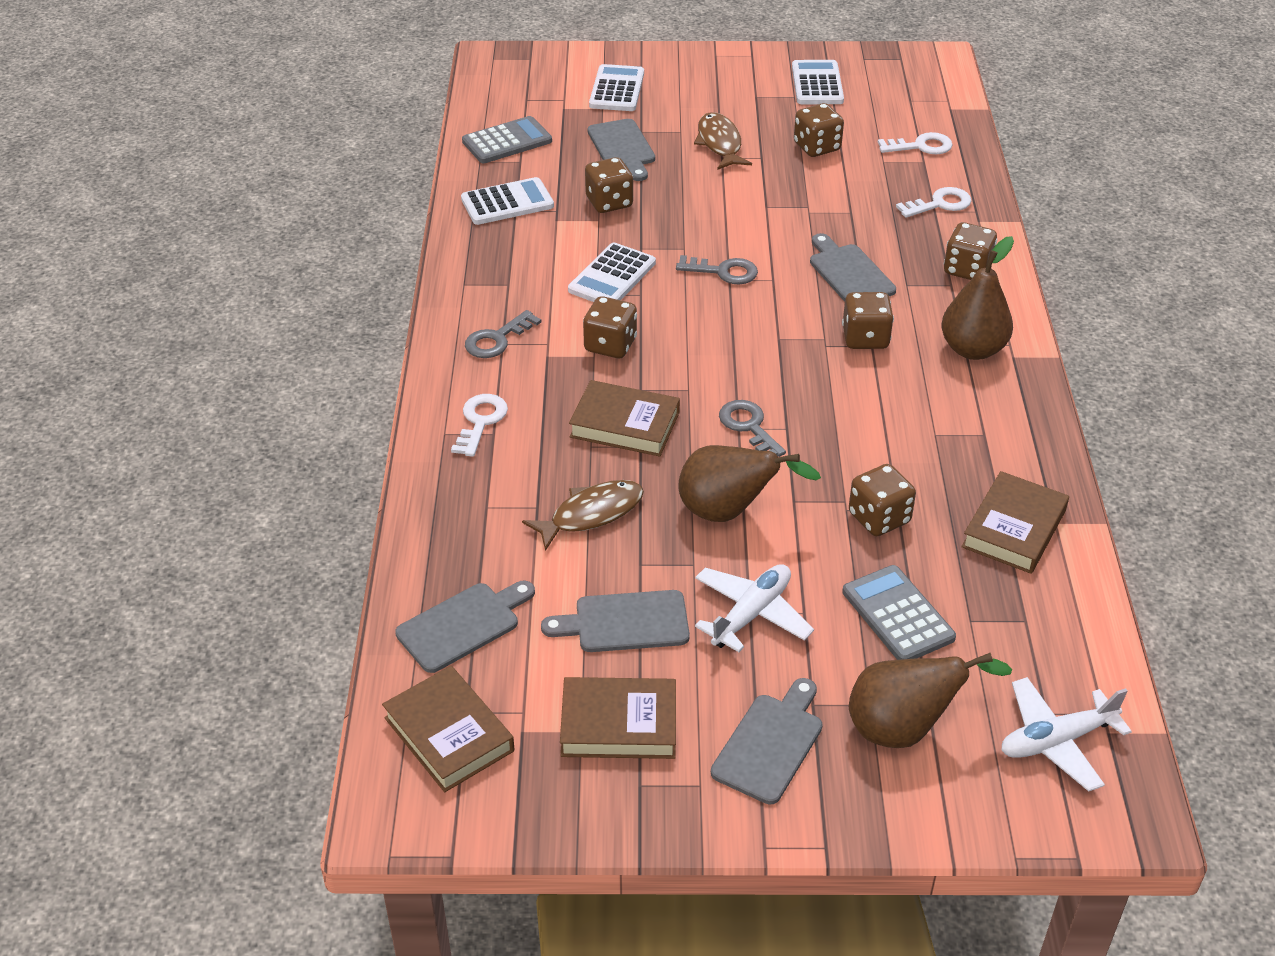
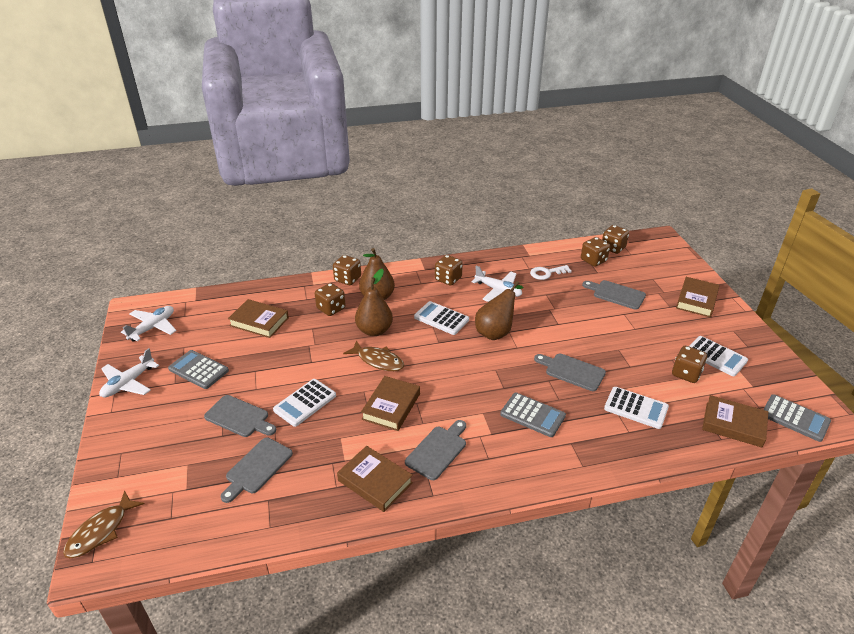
brown book: 4 -> 5
grey calculator: 2 -> 3
grey key: 3 -> 0
white key: 3 -> 1
white plane: 2 -> 3

